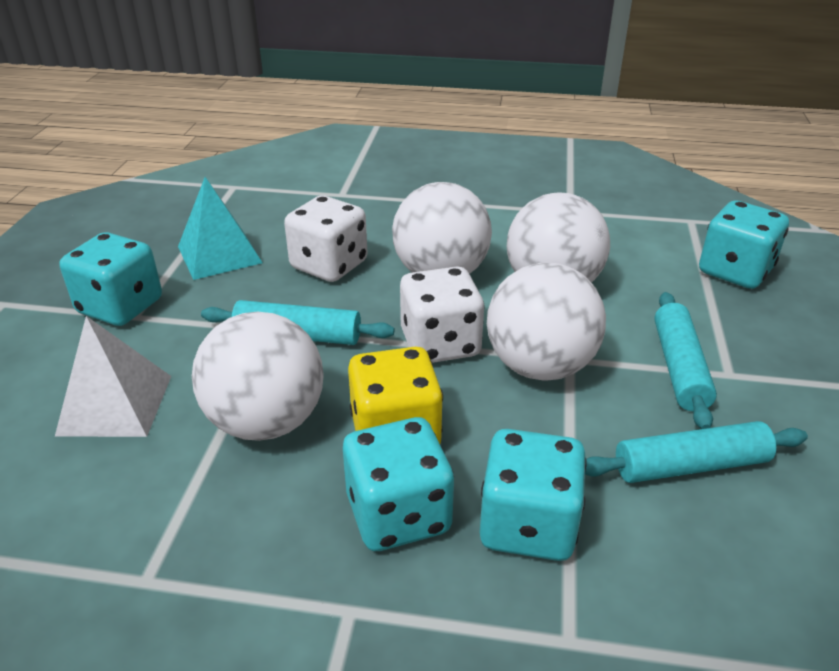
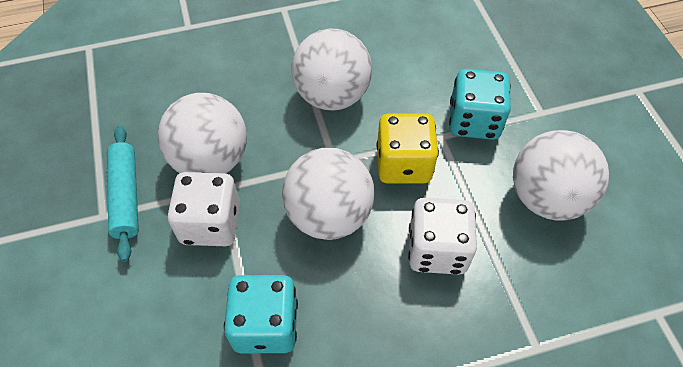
turquoise dice: 4 -> 2
turquoise pyramid: 1 -> 0
turquoise rolling pin: 3 -> 1
white pyramid: 1 -> 0

